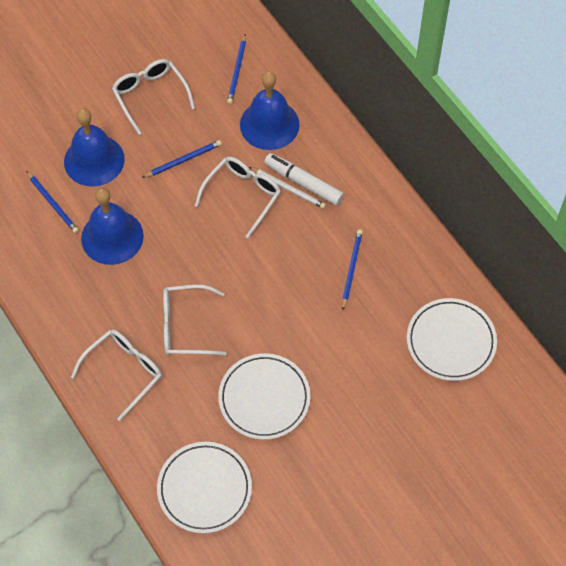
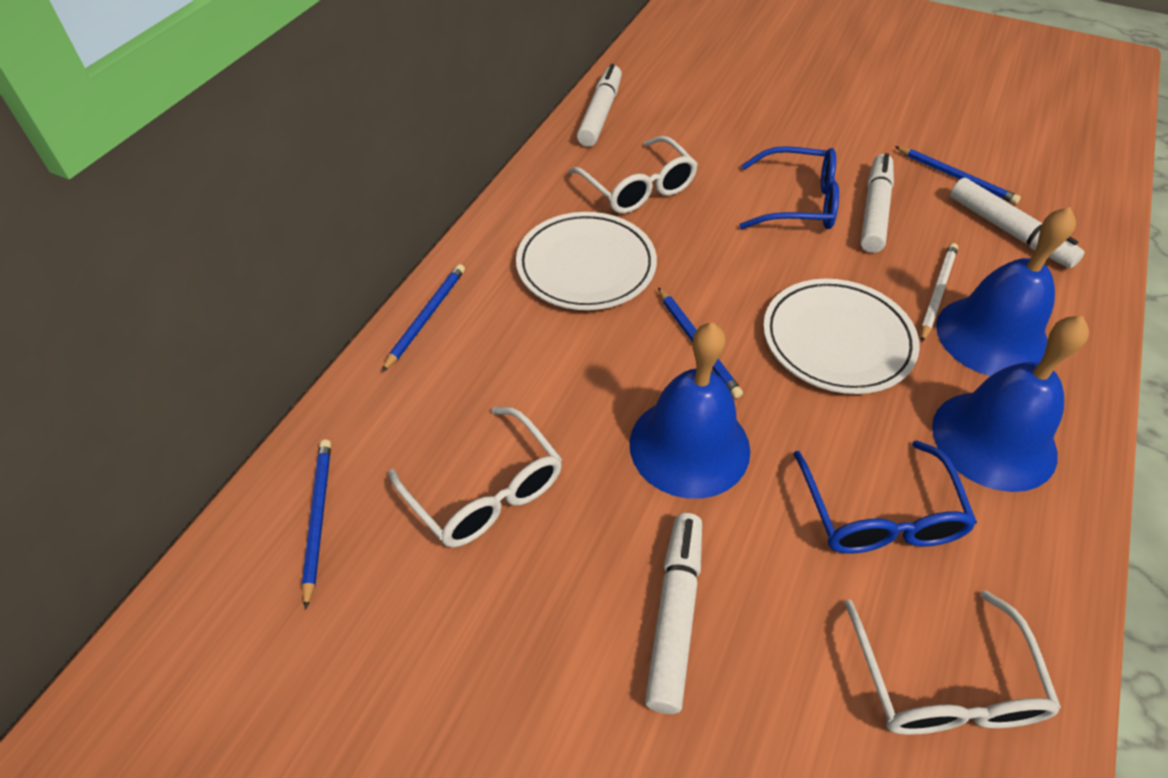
blue glasses: 0 -> 2
white glasses: 4 -> 3
white marker: 1 -> 4
white plate: 3 -> 2

